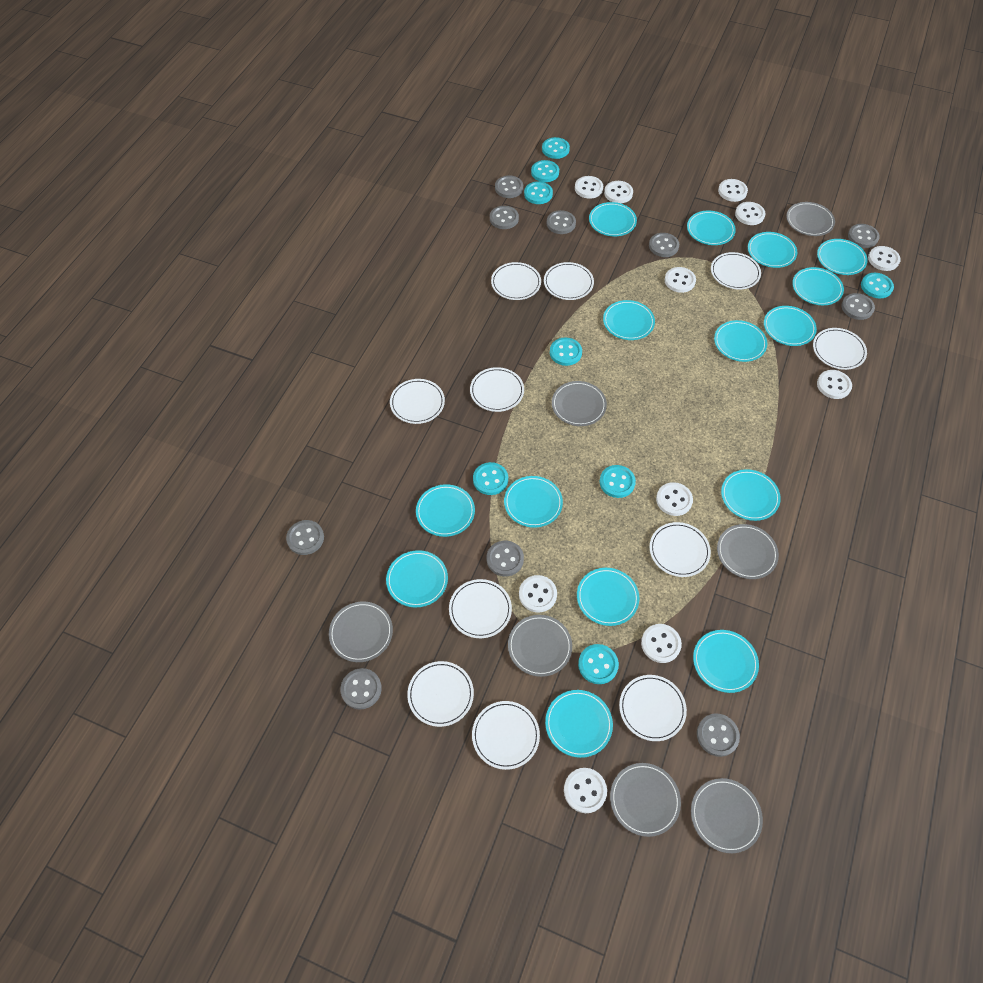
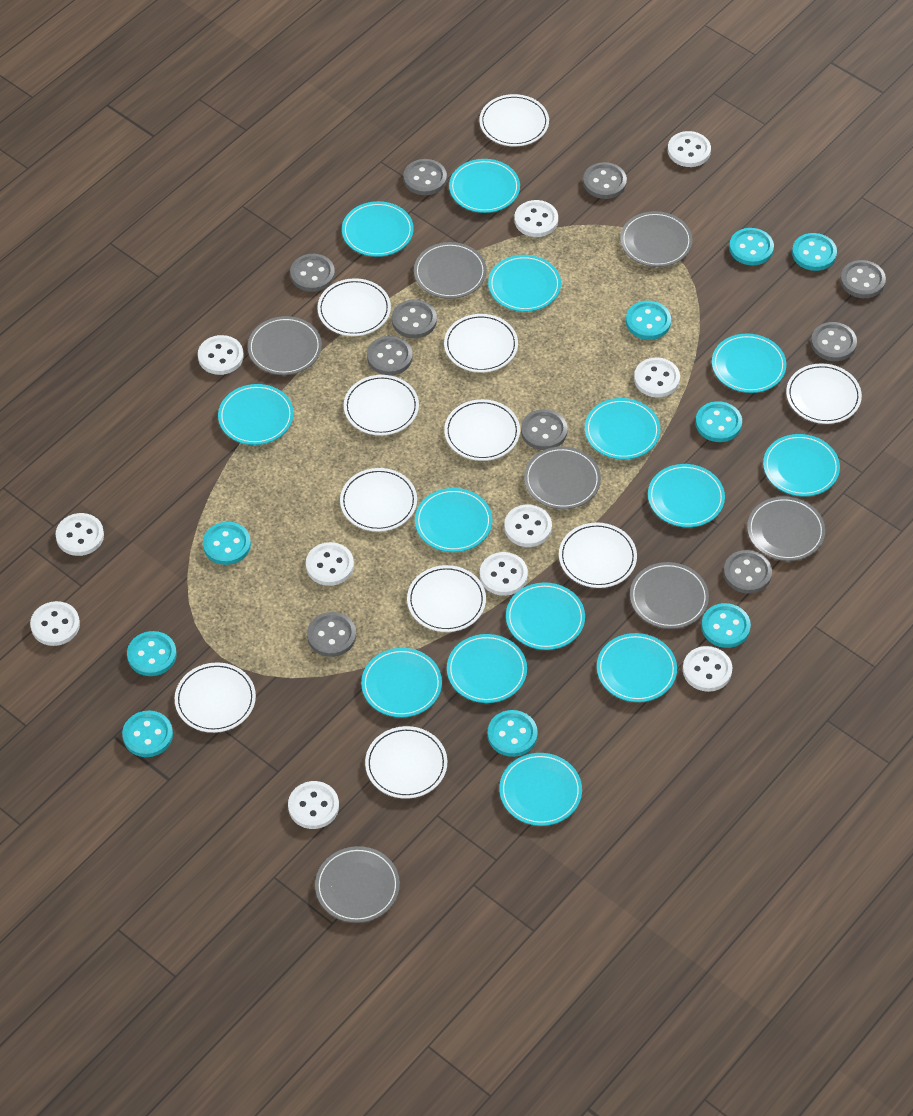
turquoise button: 8 -> 9
turquoise plate: 15 -> 14

